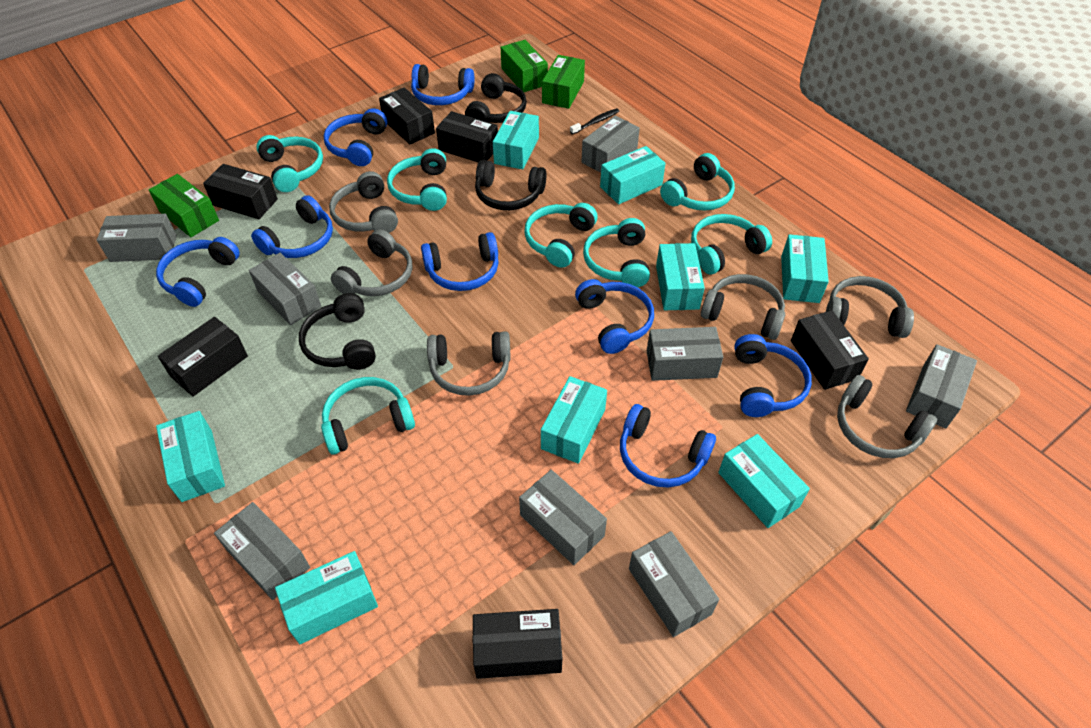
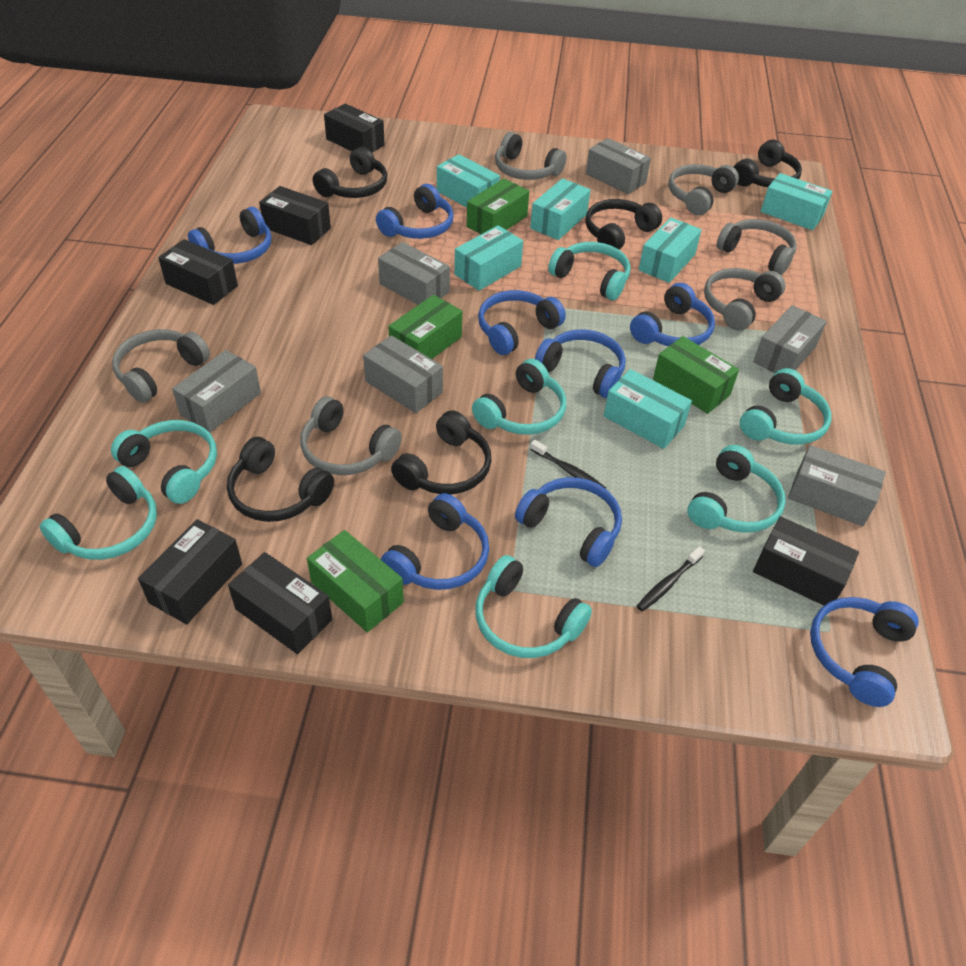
black headphones: 3 -> 5
black toothbrush: 1 -> 2
green box: 3 -> 4
grey box: 8 -> 6
turquoise box: 8 -> 6

